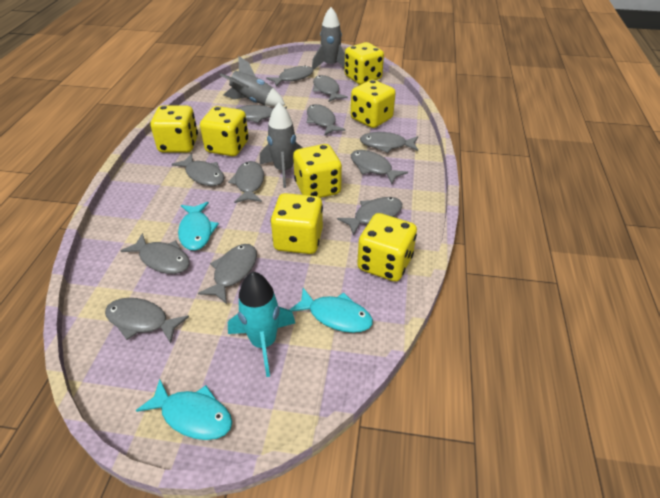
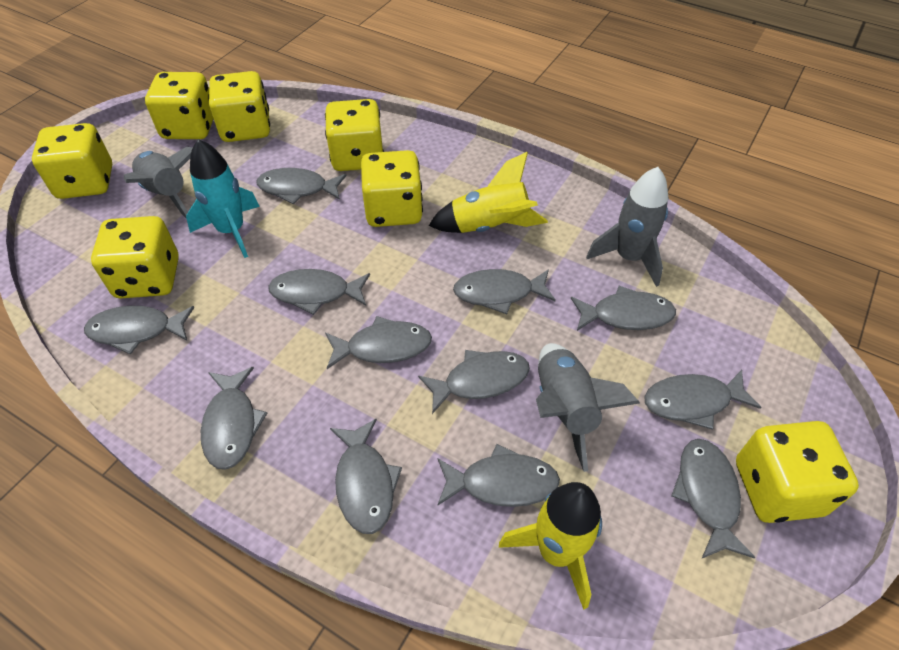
turquoise fish: 3 -> 0
yellow rocket: 0 -> 2

